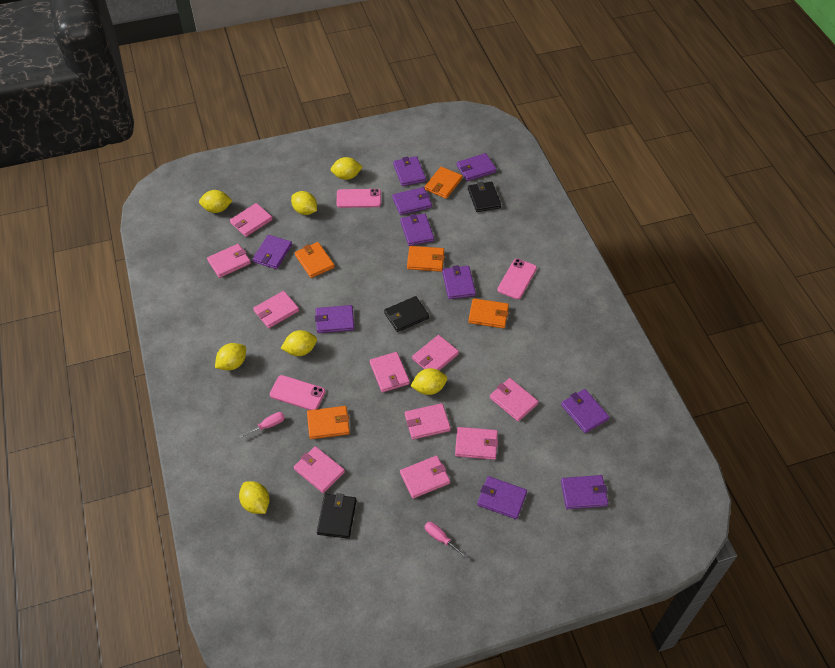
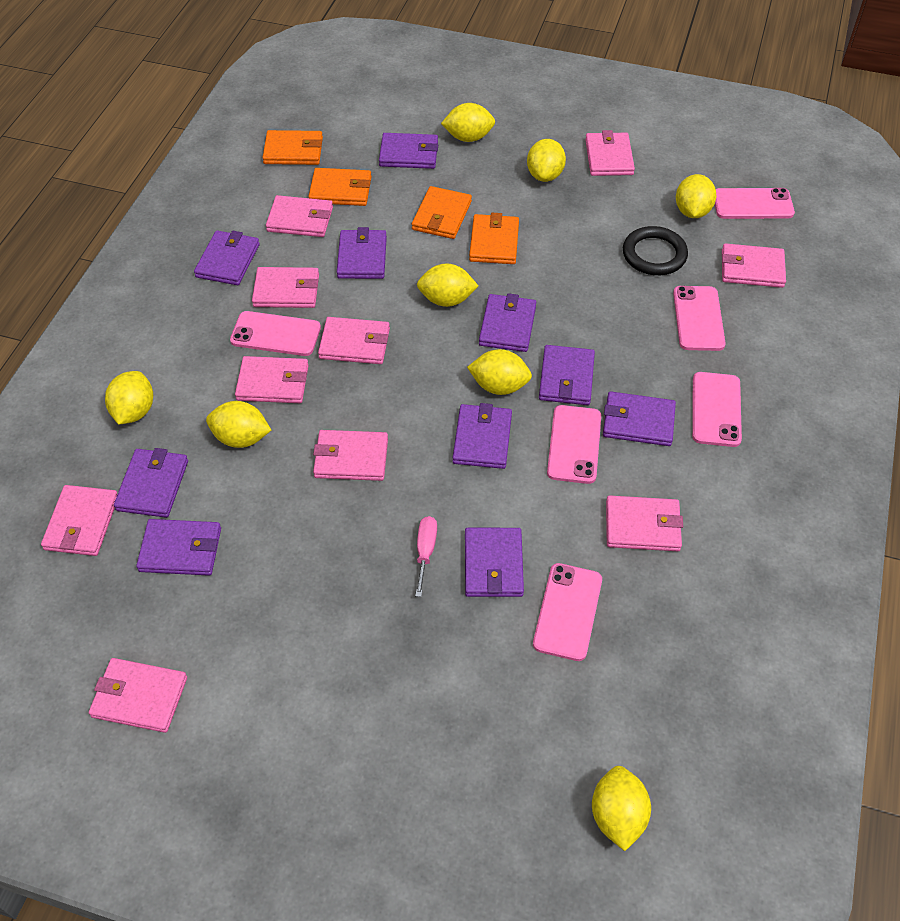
black ring: 0 -> 1
black wallet: 3 -> 0
orange wallet: 5 -> 4
pink phone: 3 -> 6
pink screwdriver: 2 -> 1
yellow lemon: 7 -> 8

